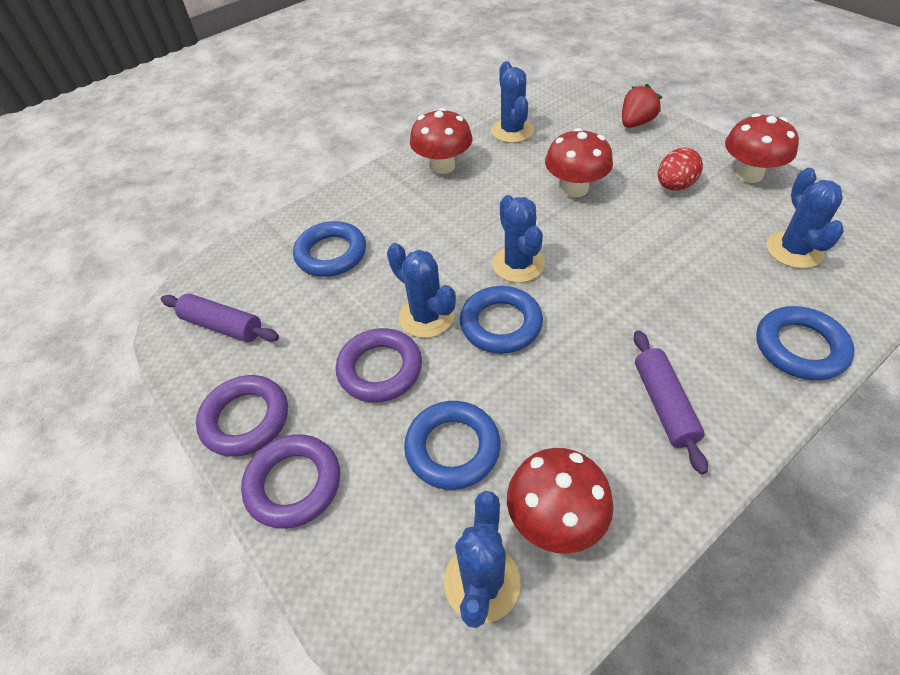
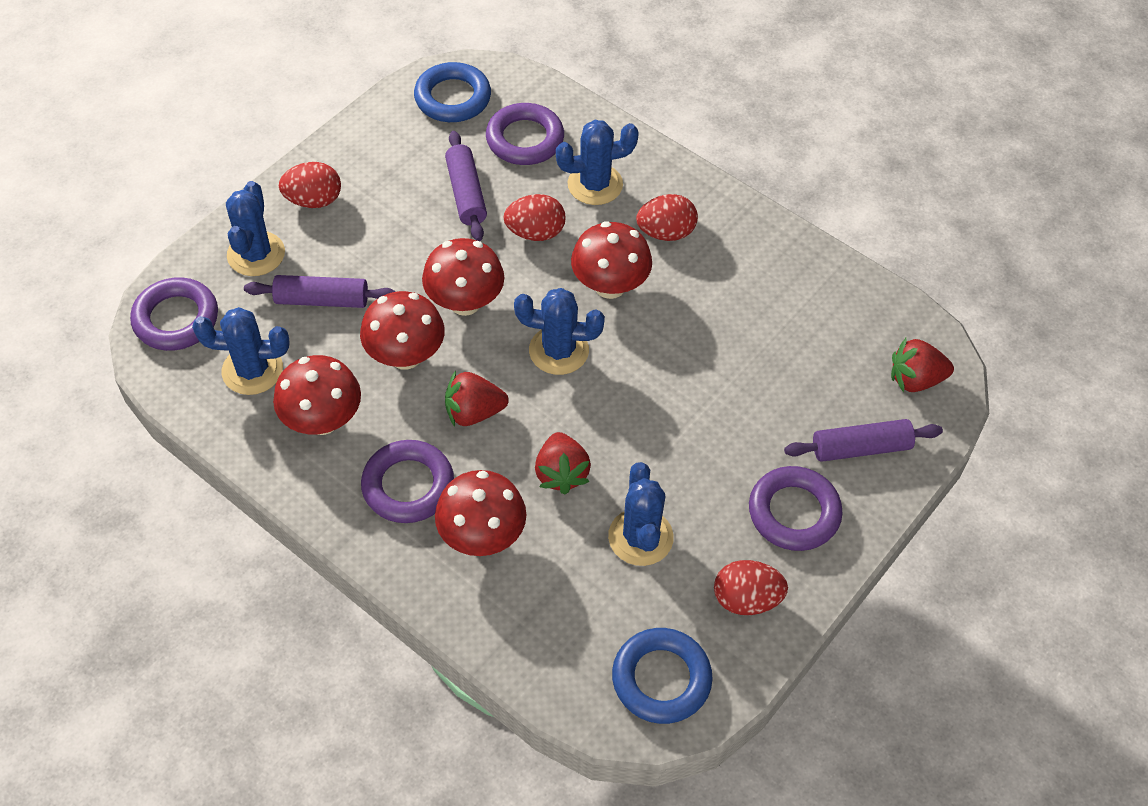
blue ring: 4 -> 2
purple ring: 3 -> 4
purple rolling pin: 2 -> 3
red egg: 1 -> 4
red mushroom: 4 -> 5
red strawberry: 1 -> 3

